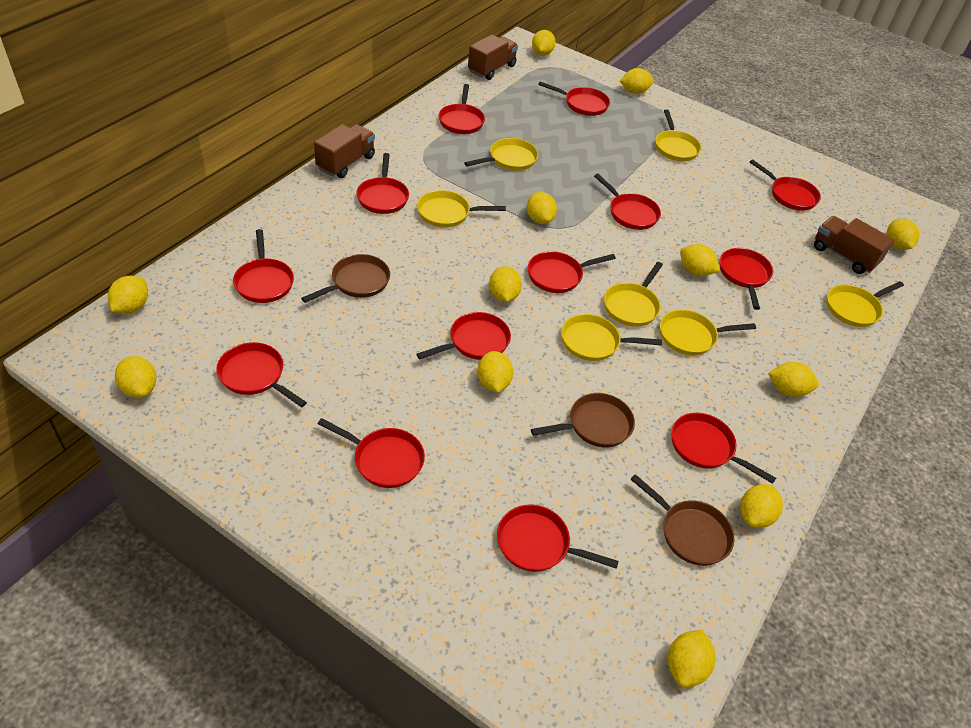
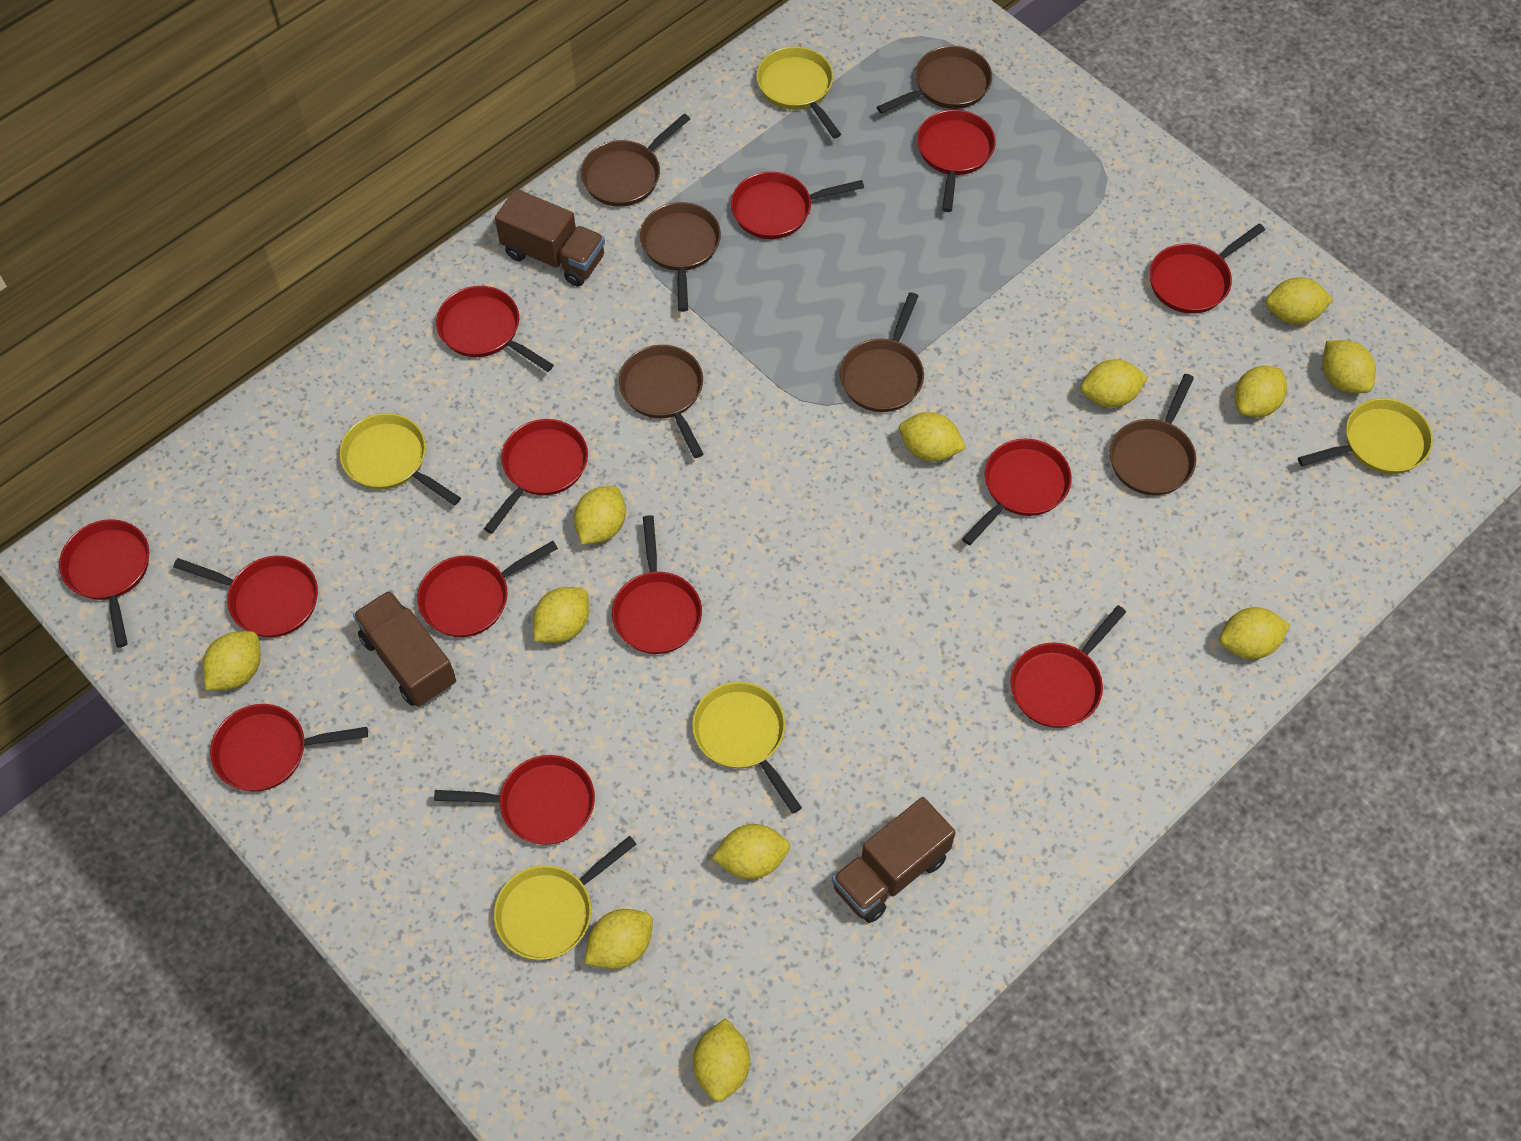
brown pan: 3 -> 6
yellow pan: 7 -> 5

